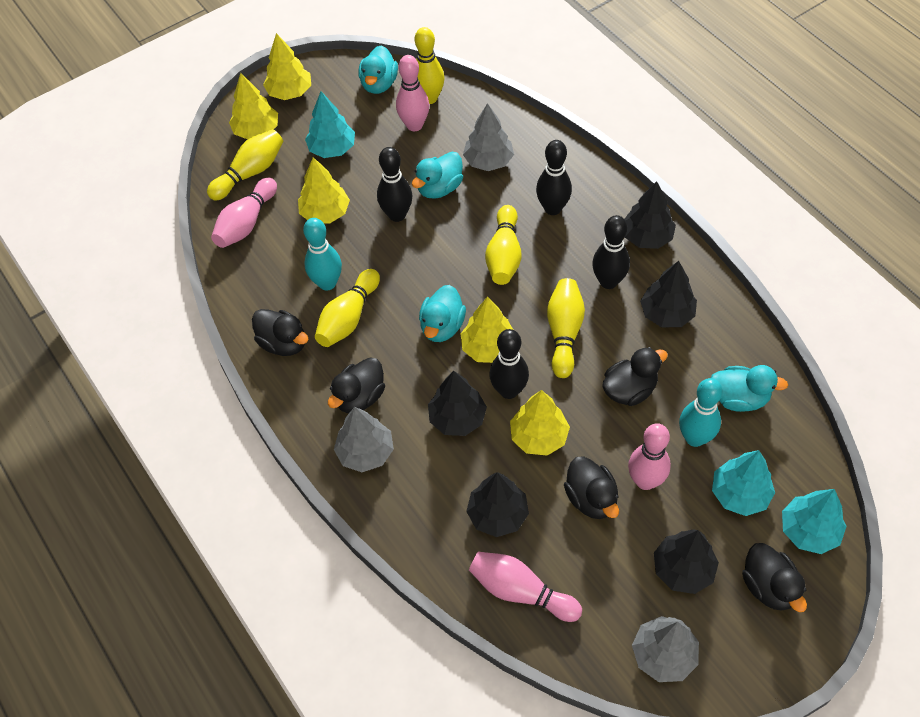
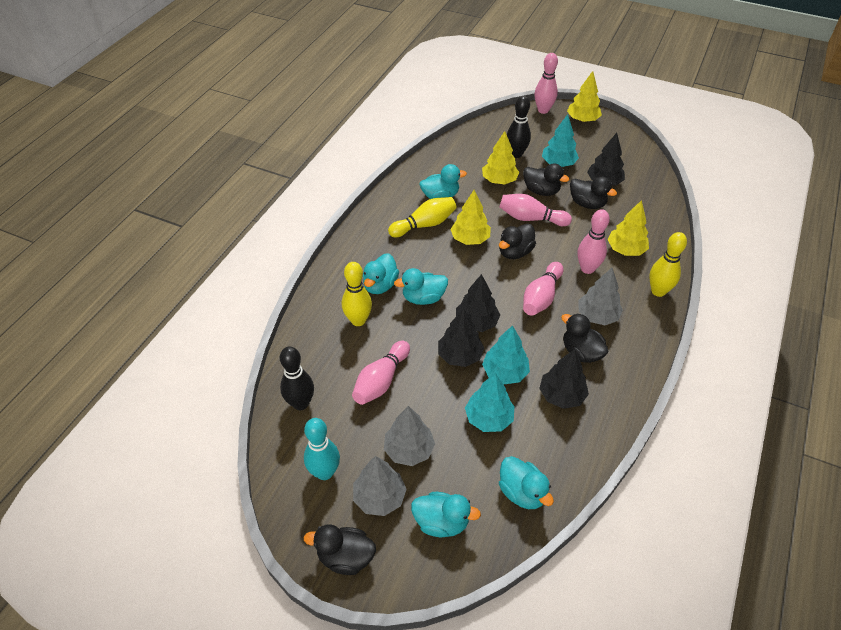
black bowling pin: 4 -> 2
black tree: 5 -> 4
pink bowling pin: 4 -> 5
turquoise bowling pin: 2 -> 1
turquoise duck: 4 -> 5
yellow bowling pin: 5 -> 3
yellow tree: 5 -> 4

